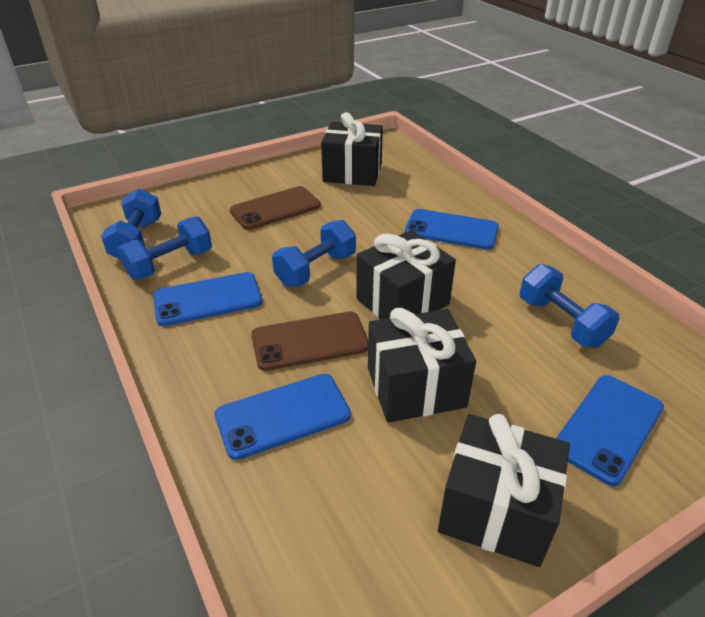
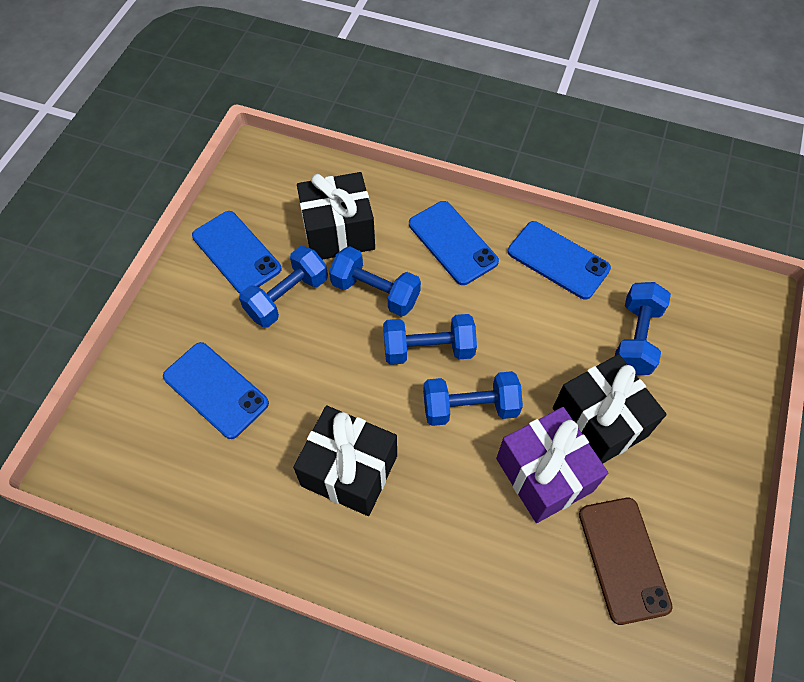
black gift: 4 -> 3
blue dumbbell: 4 -> 5
brown phone: 2 -> 1
purple gift: 0 -> 1

